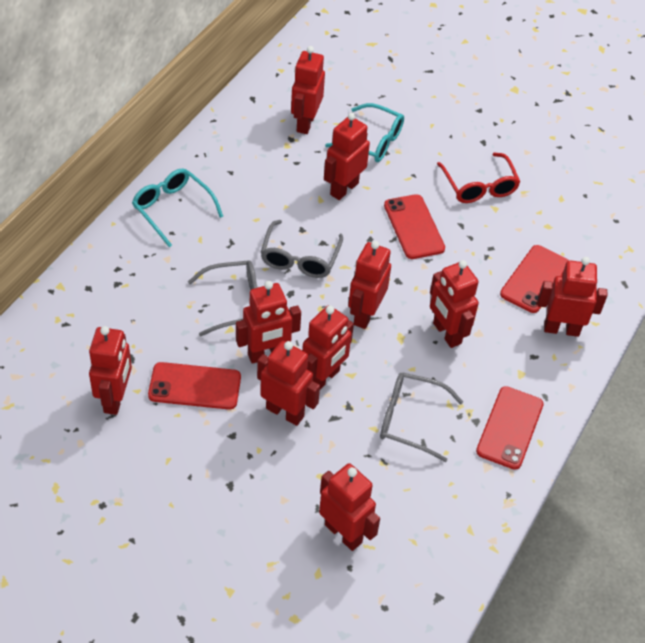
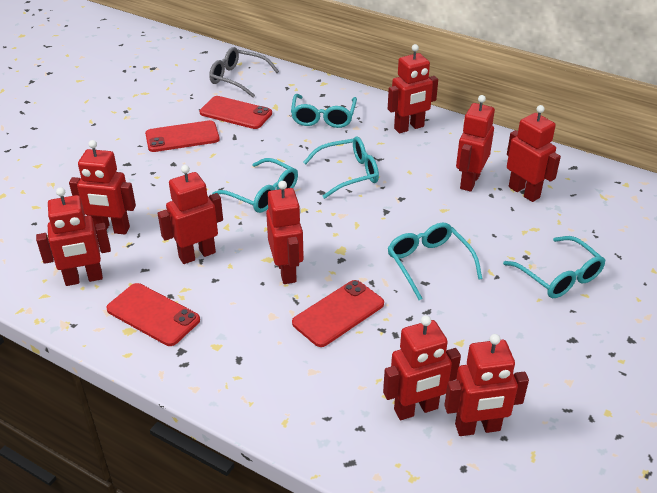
grey glasses: 3 -> 1
red glasses: 1 -> 0
red robot: 10 -> 9
turquoise glasses: 2 -> 5

